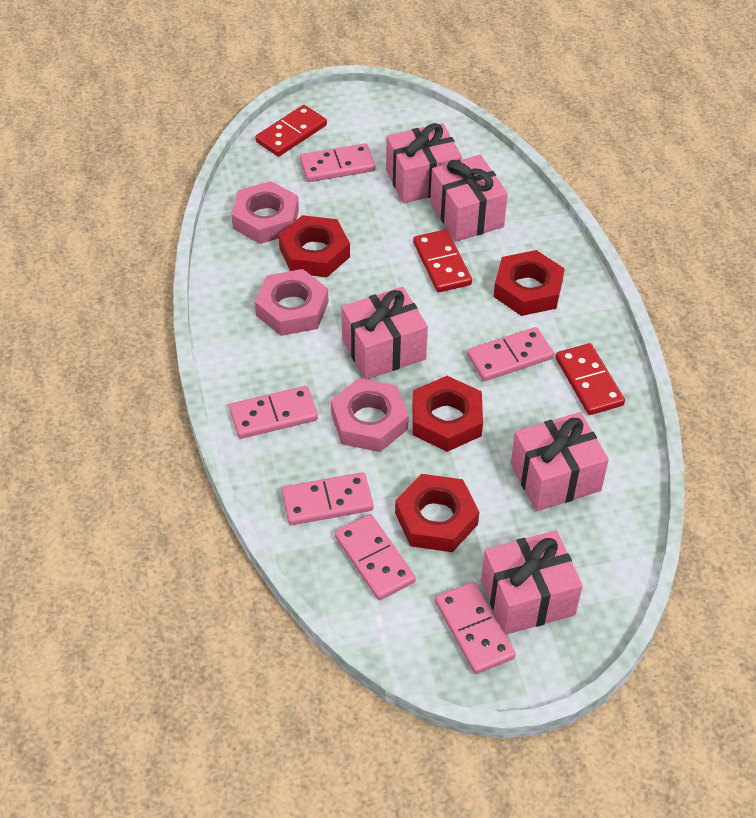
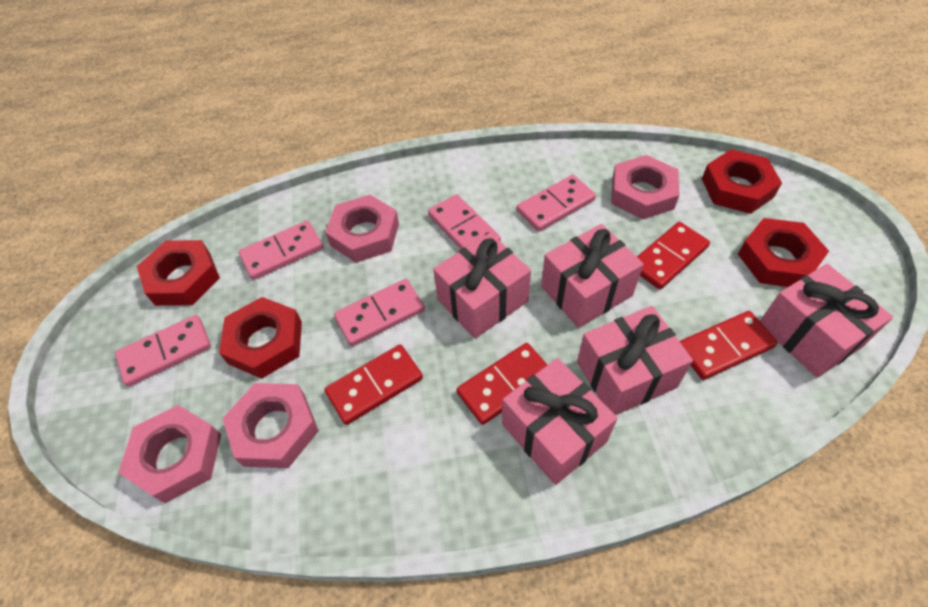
pink domino: 6 -> 5
pink nut: 3 -> 4
red domino: 3 -> 4

